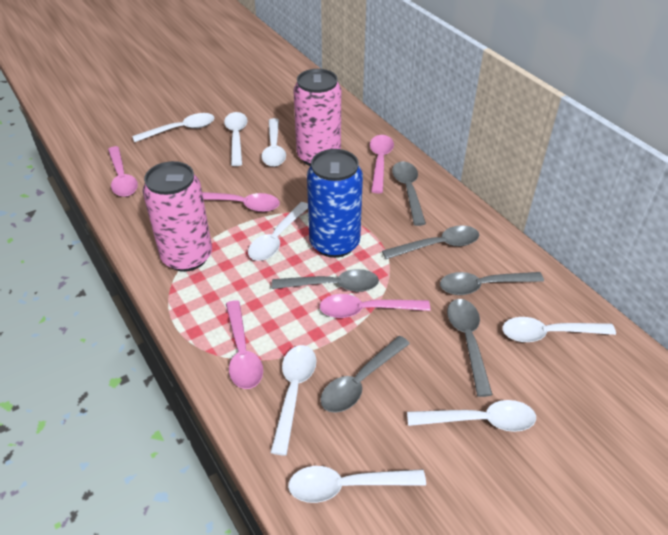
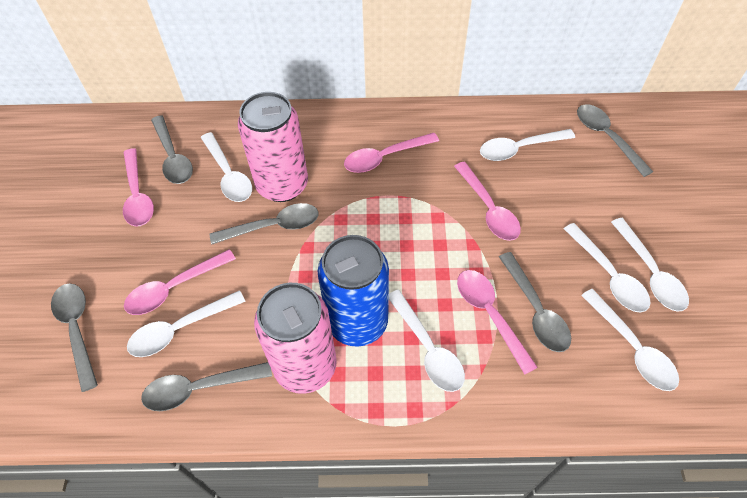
white spoon: 8 -> 7

